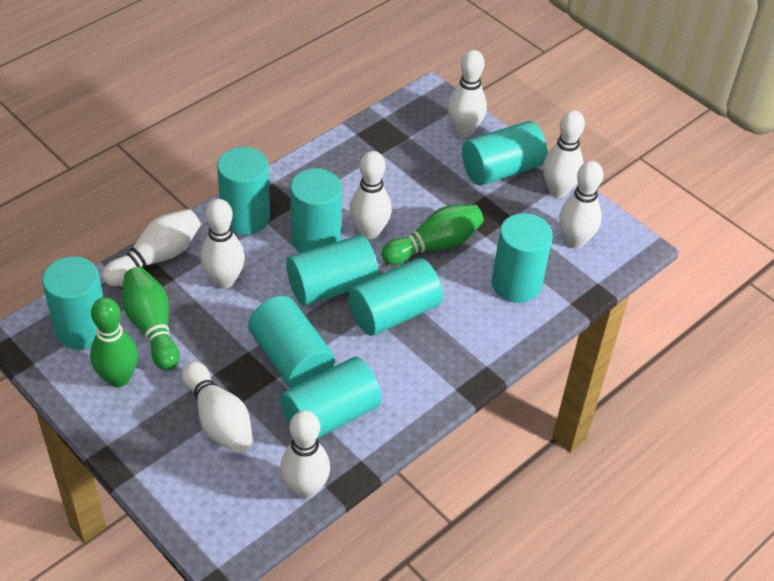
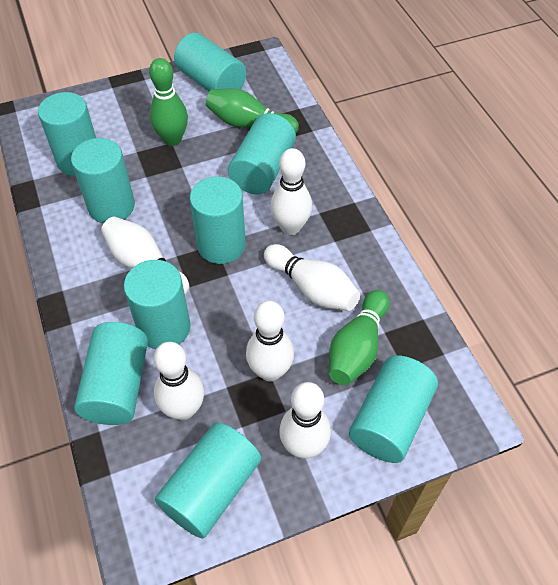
white bowling pin: 8 -> 6

